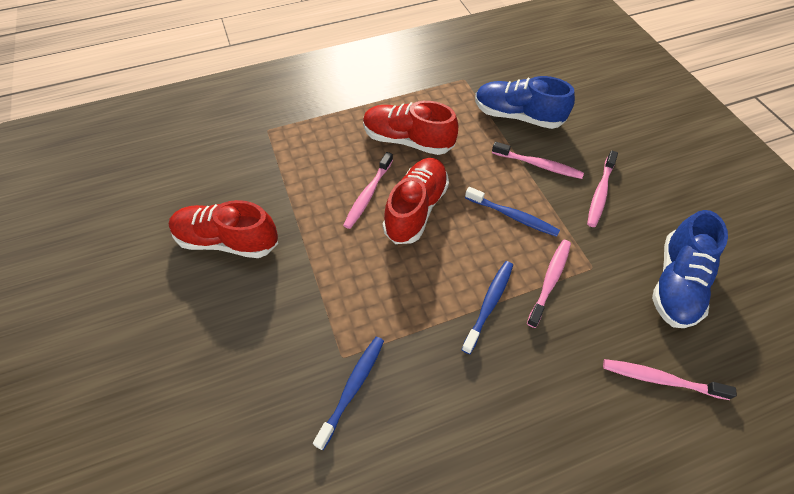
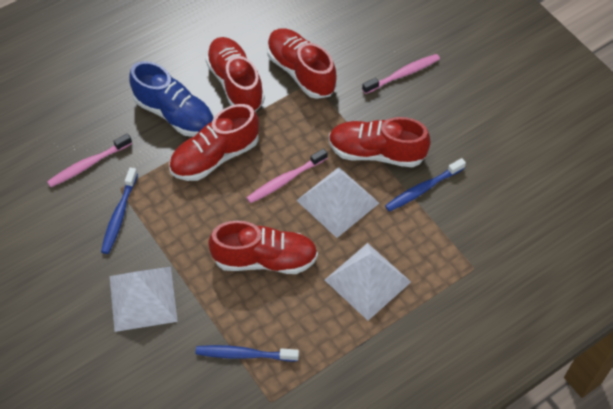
blue shoe: 2 -> 1
pink toothbrush: 5 -> 3
red shoe: 3 -> 5
white pyramid: 0 -> 3

